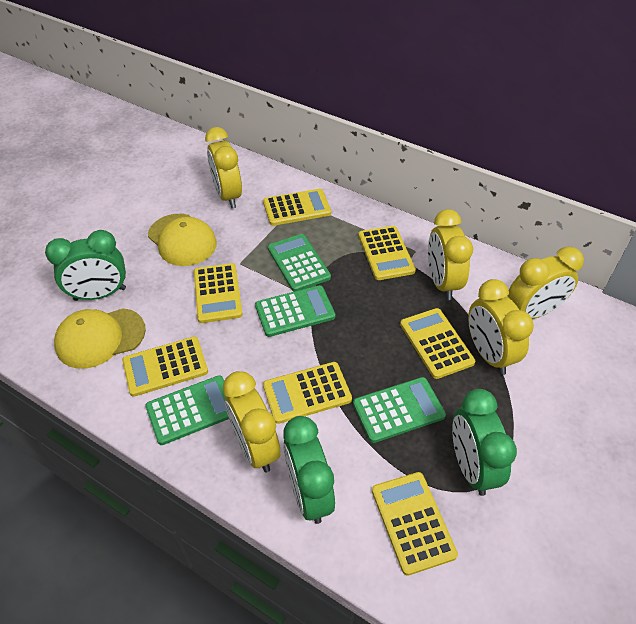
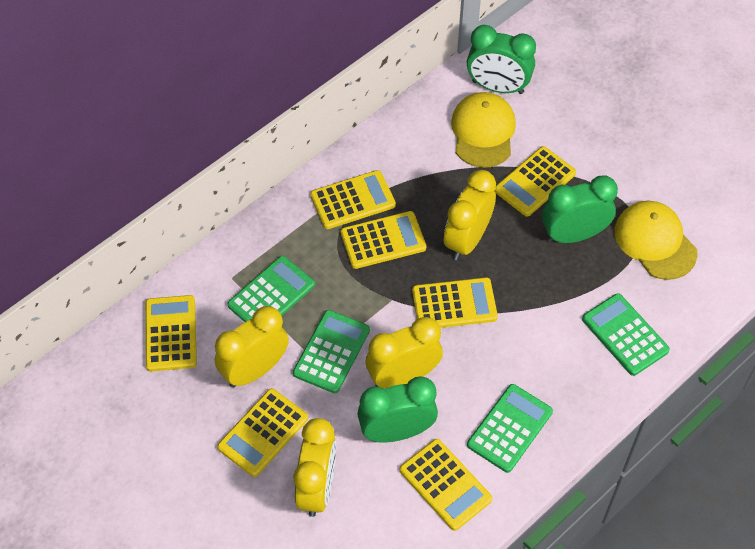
yellow clock: 5 -> 4

